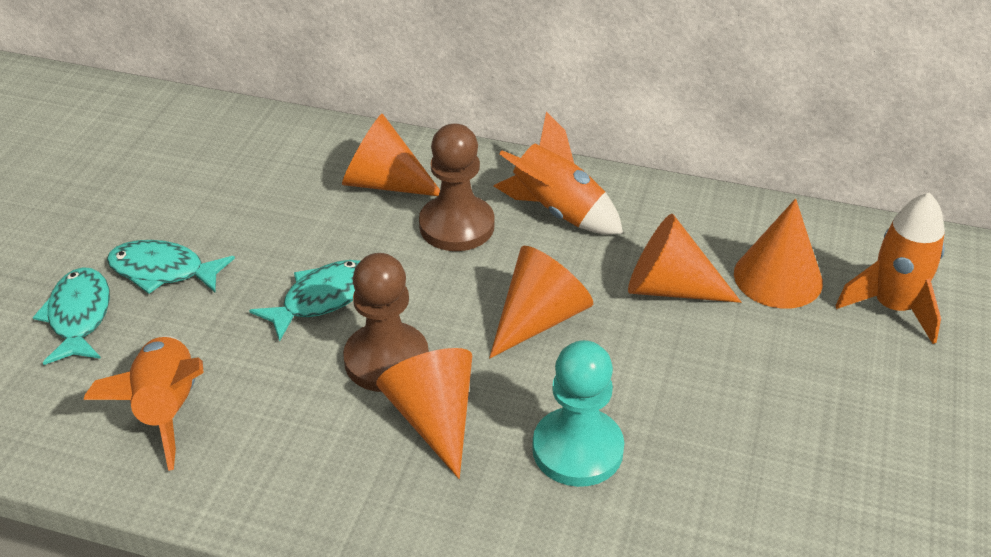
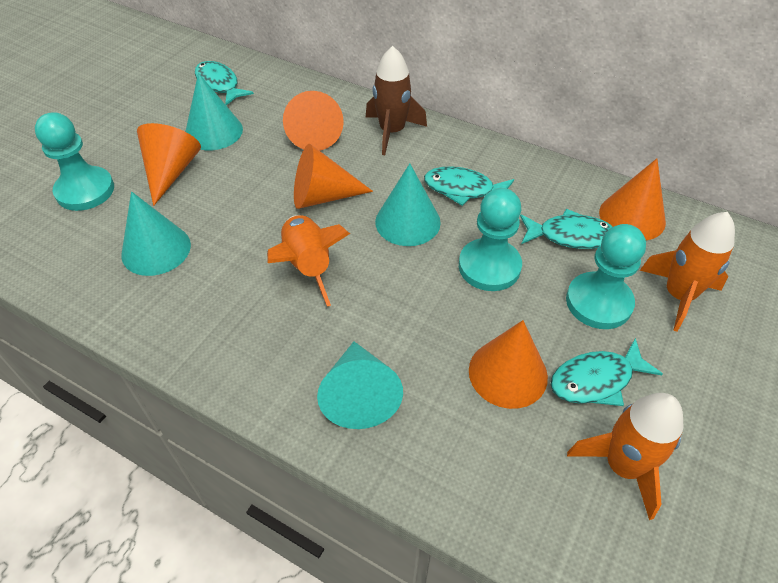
brown pawn: 2 -> 0
brown rocket: 0 -> 1
turquoise cone: 0 -> 4
turquoise fish: 3 -> 4
turquoise pawn: 1 -> 3

